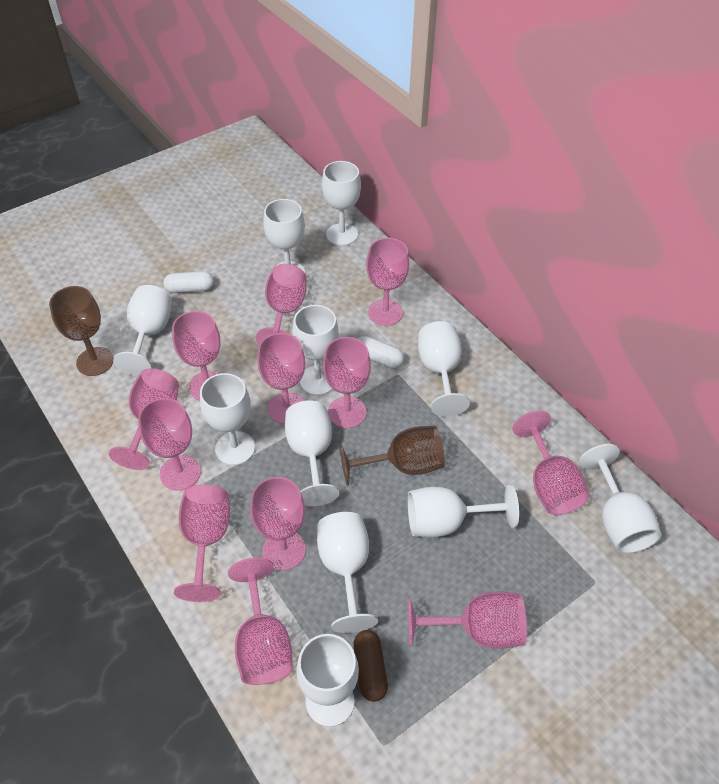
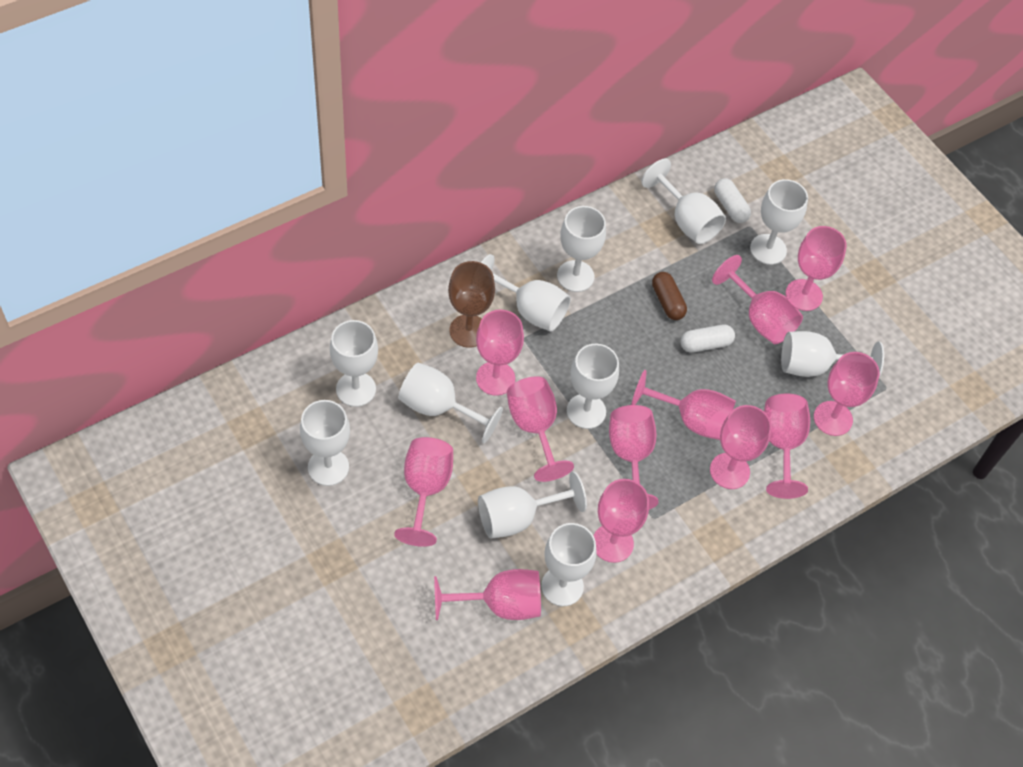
brown goblet: 2 -> 1

